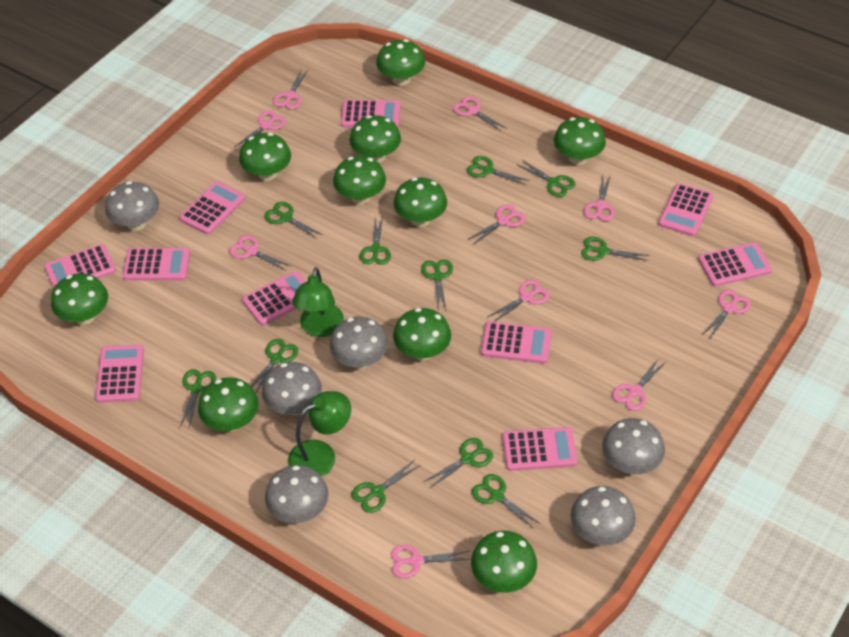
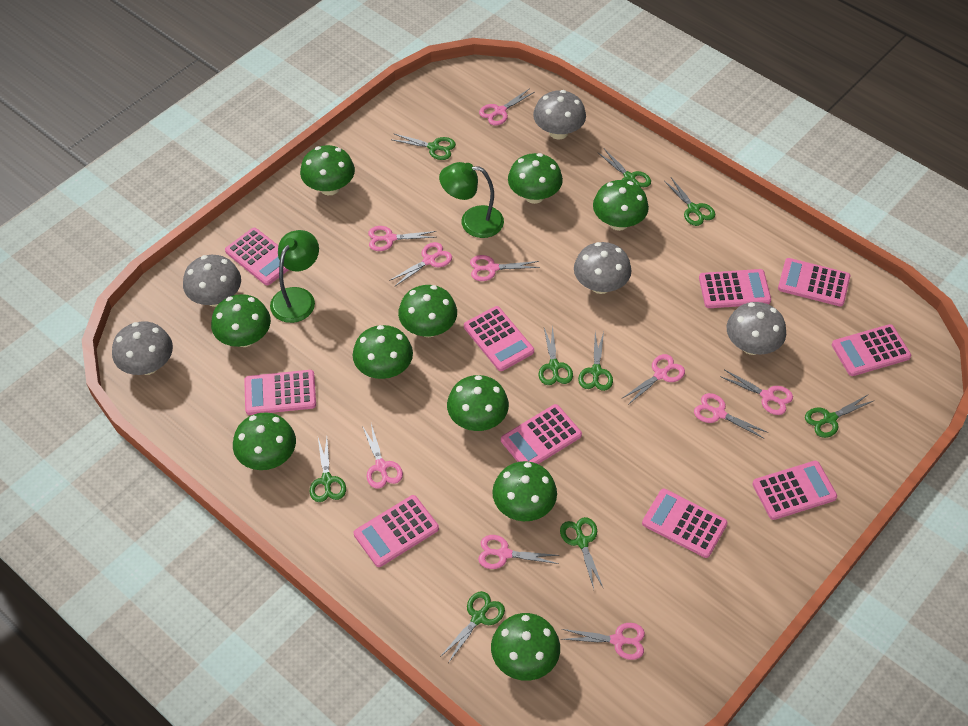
green scissors: 11 -> 9
grey mushroom: 6 -> 5

